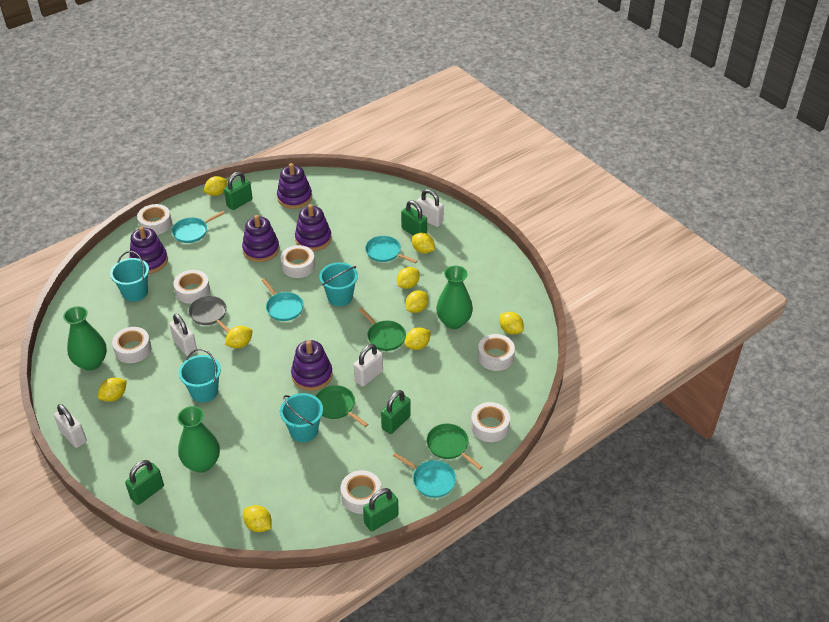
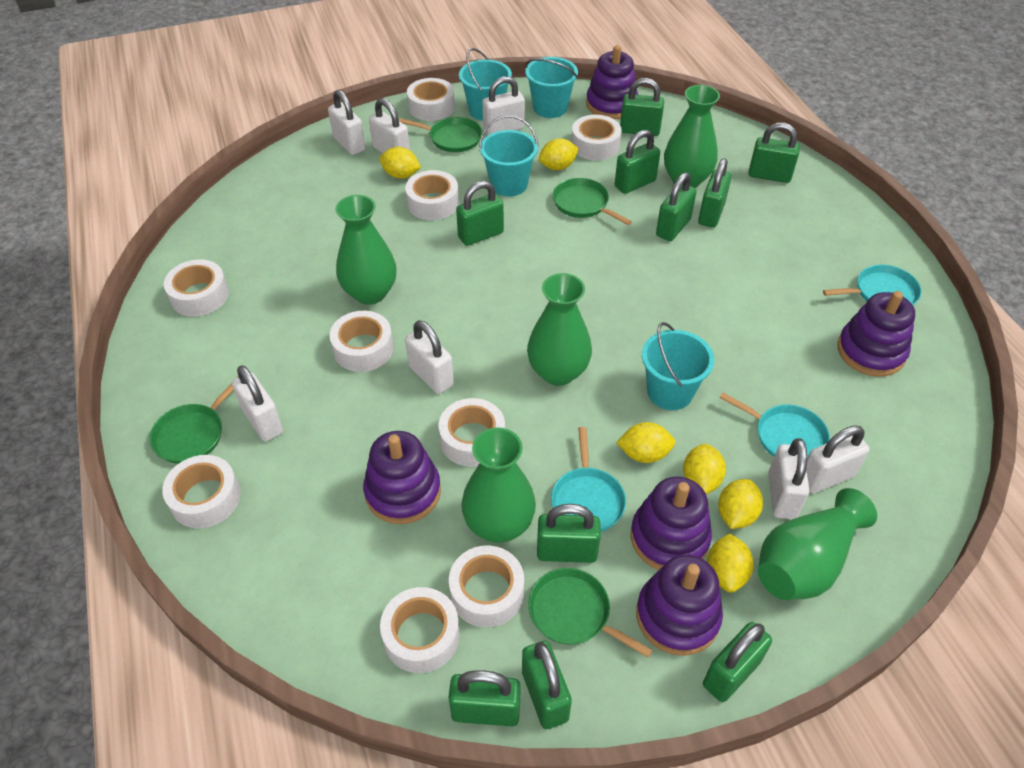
green padlock: 5 -> 10
green pan: 3 -> 4
green vase: 3 -> 5
grey pan: 1 -> 0
turquoise pan: 4 -> 3
white padlock: 4 -> 7
white tape: 7 -> 9
yellow lemon: 9 -> 6

